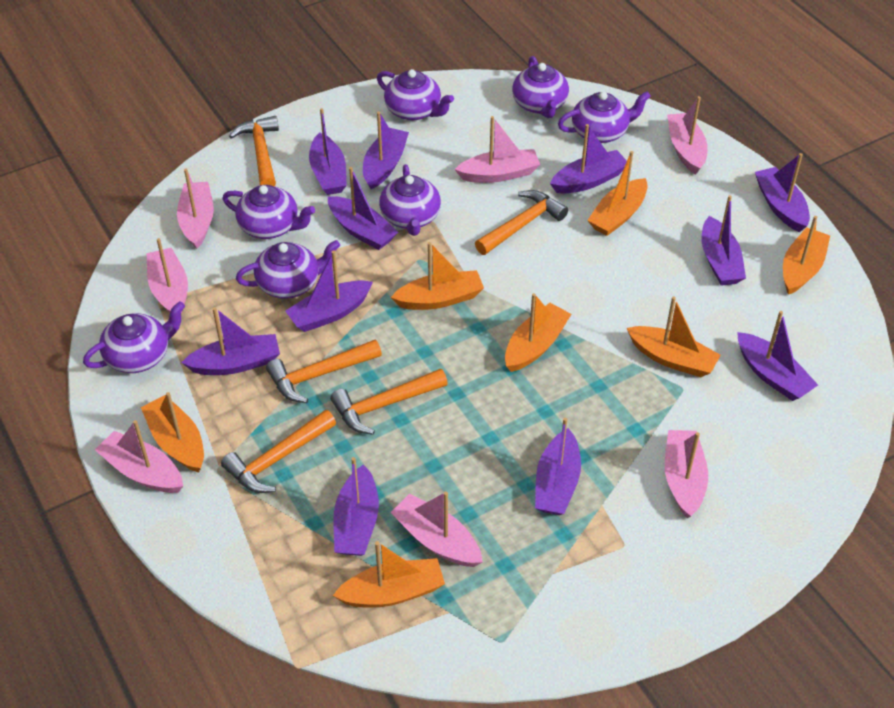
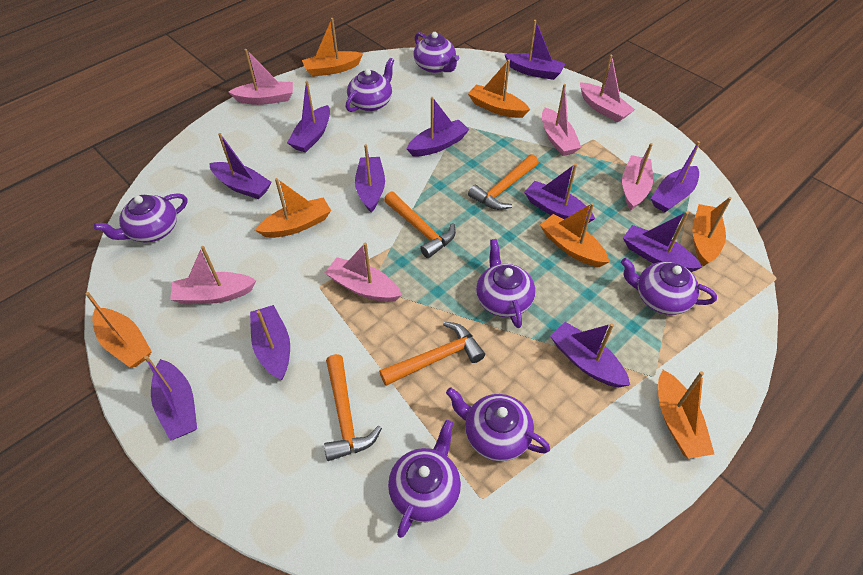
orange hammer: 5 -> 4
pink boat: 7 -> 6

